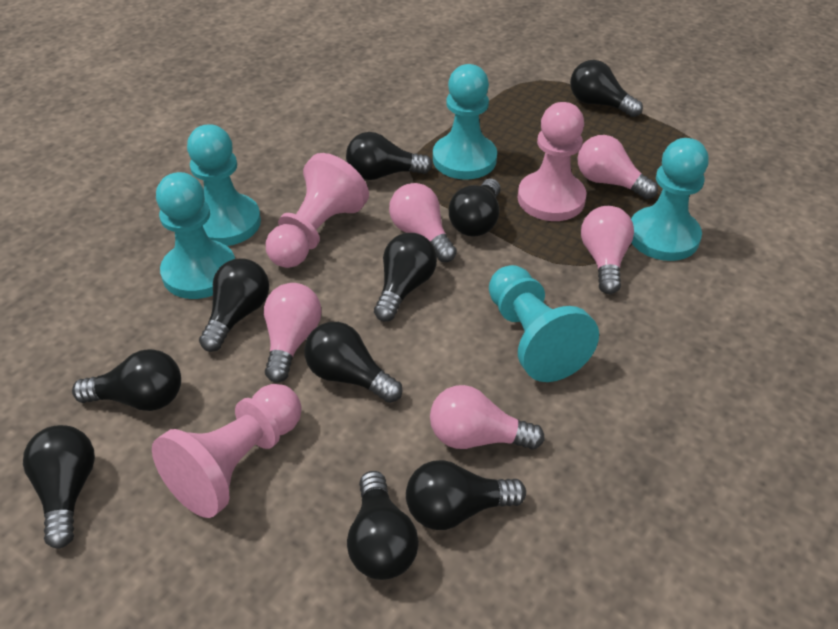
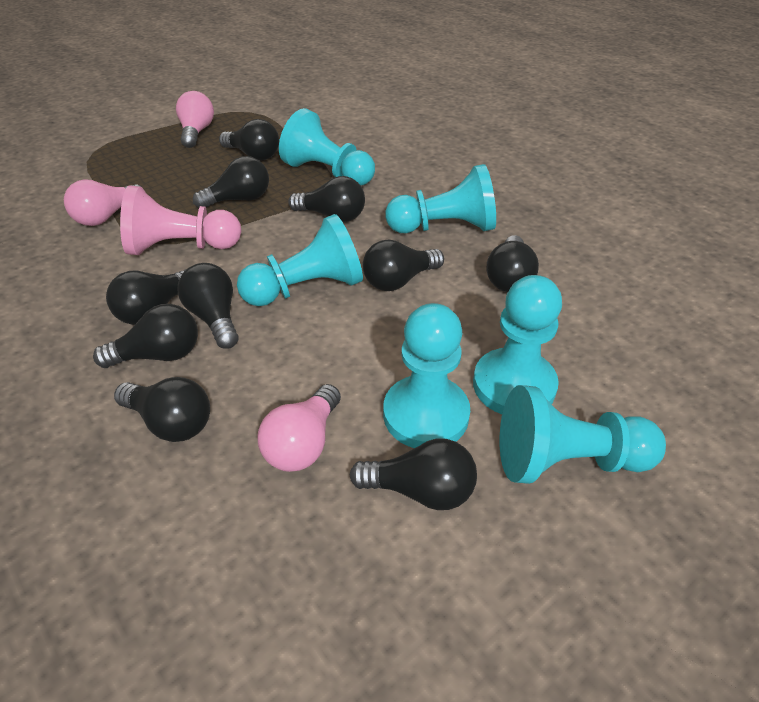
pink light bulb: 5 -> 3
pink pawn: 3 -> 1
turquoise pawn: 5 -> 6

